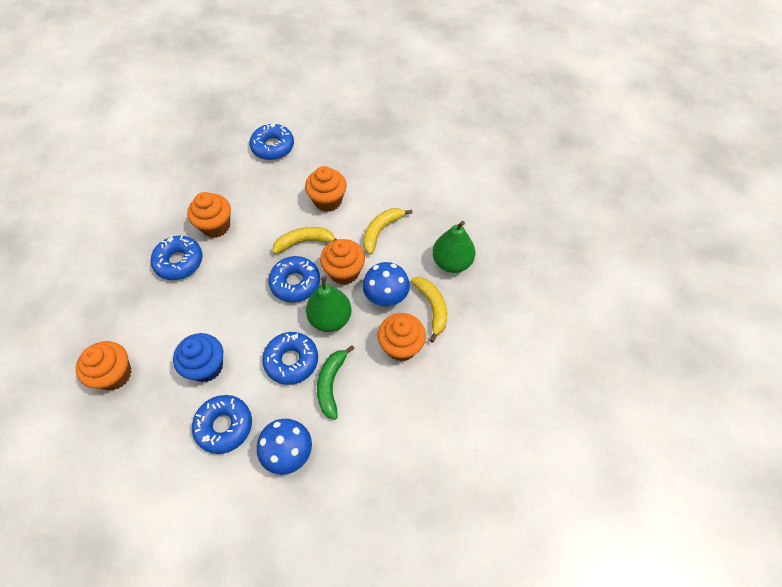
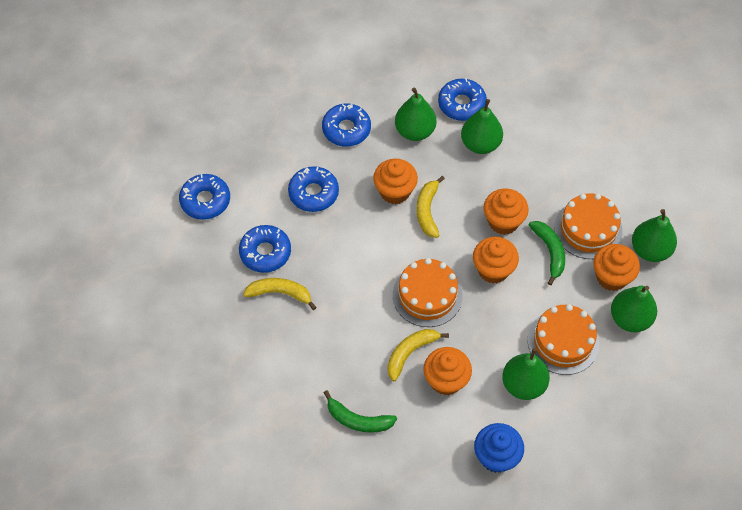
blue mushroom: 2 -> 0
green banana: 1 -> 2
green pear: 2 -> 5
orange cake: 0 -> 3

